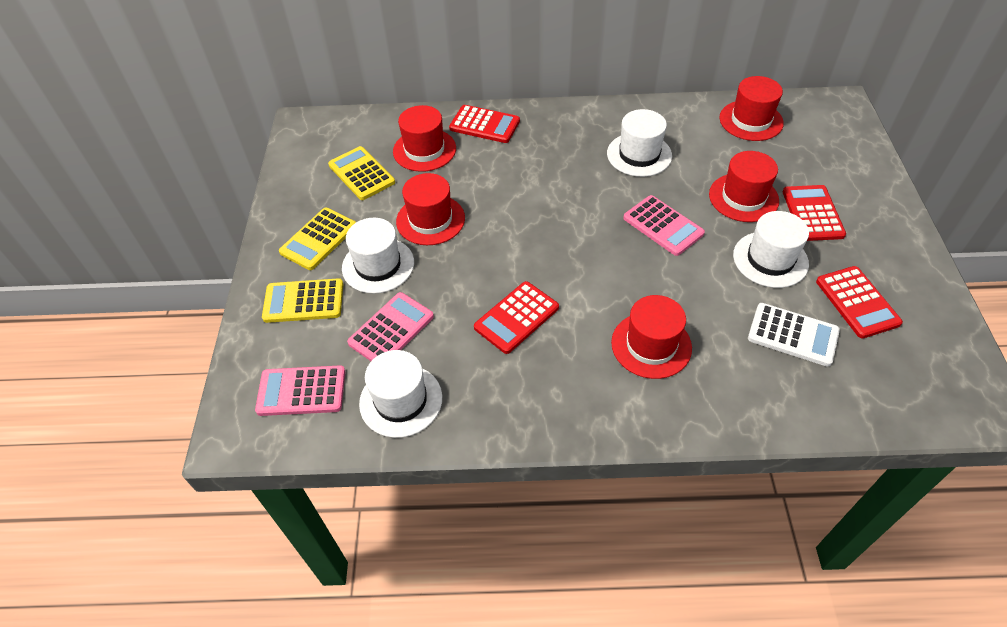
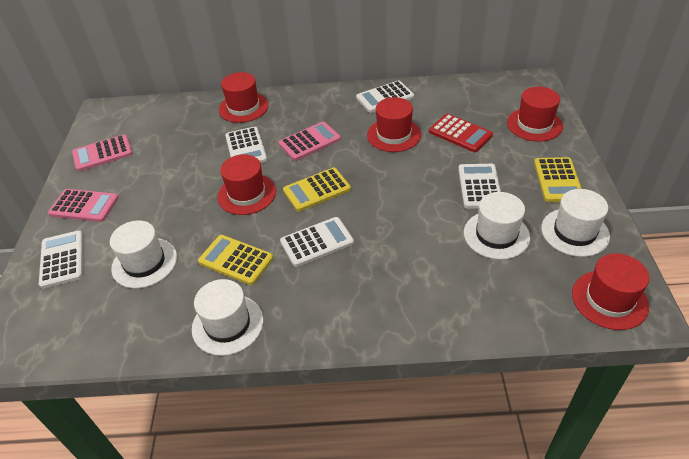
red calculator: 4 -> 1
white calculator: 1 -> 5

